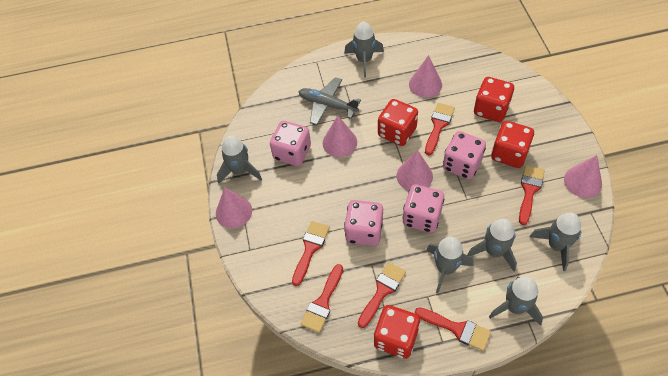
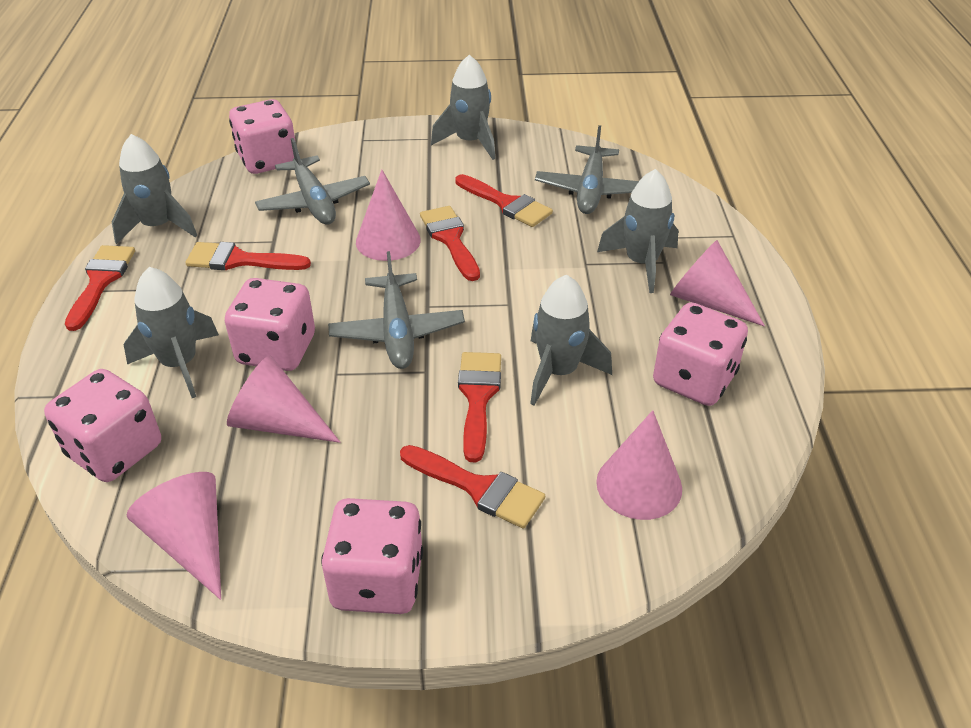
grey plane: 1 -> 3
grey rocket: 6 -> 5
pink dice: 4 -> 5
red dice: 4 -> 0

